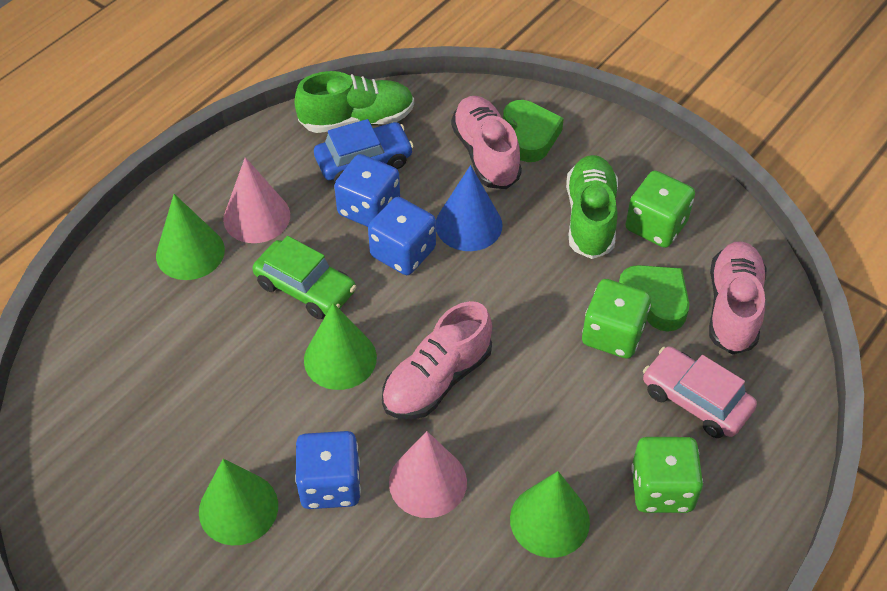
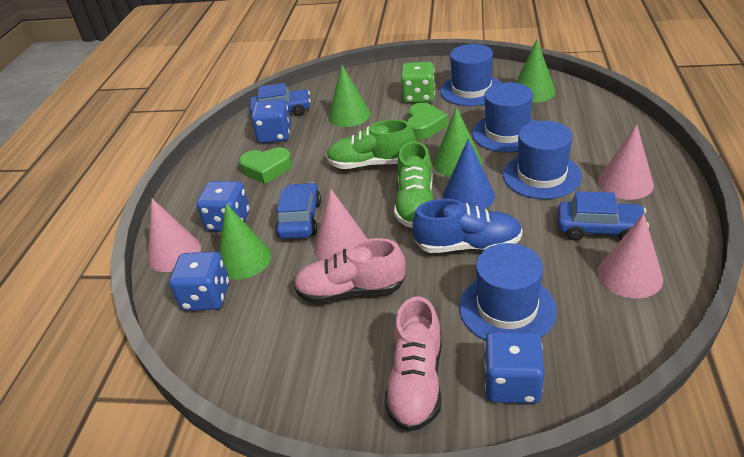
blue car: 1 -> 3
blue dice: 3 -> 4
blue hat: 0 -> 4
blue shoe: 0 -> 1
green car: 1 -> 0
green dice: 3 -> 1
pink car: 1 -> 0
pink cone: 2 -> 4
pink shoe: 3 -> 2

